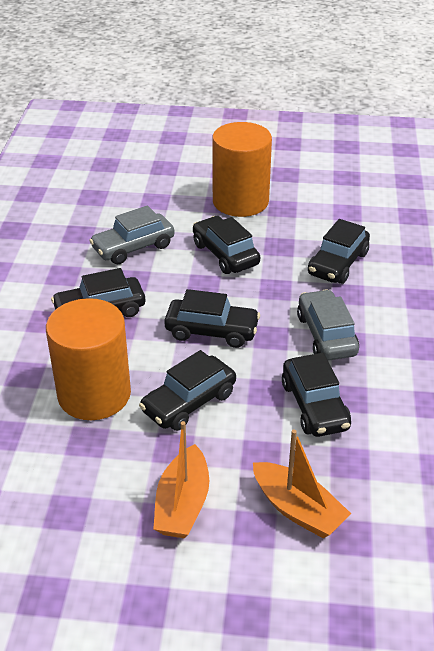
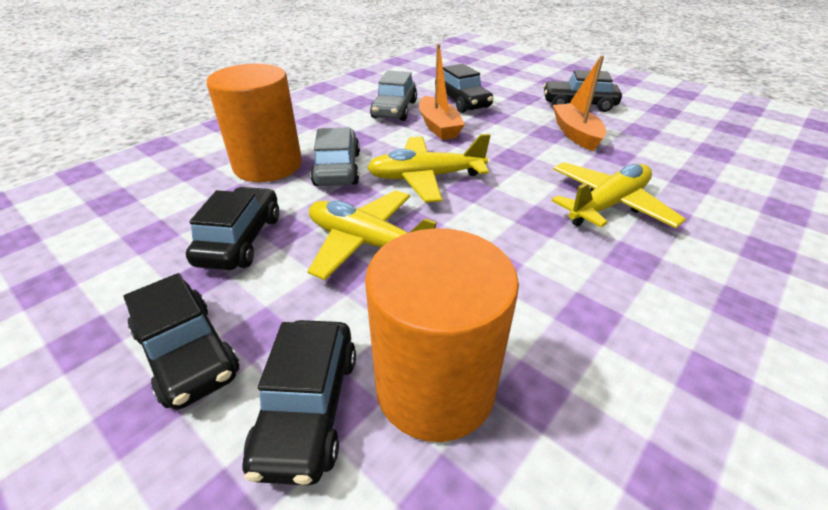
black car: 6 -> 5
yellow plane: 0 -> 3

